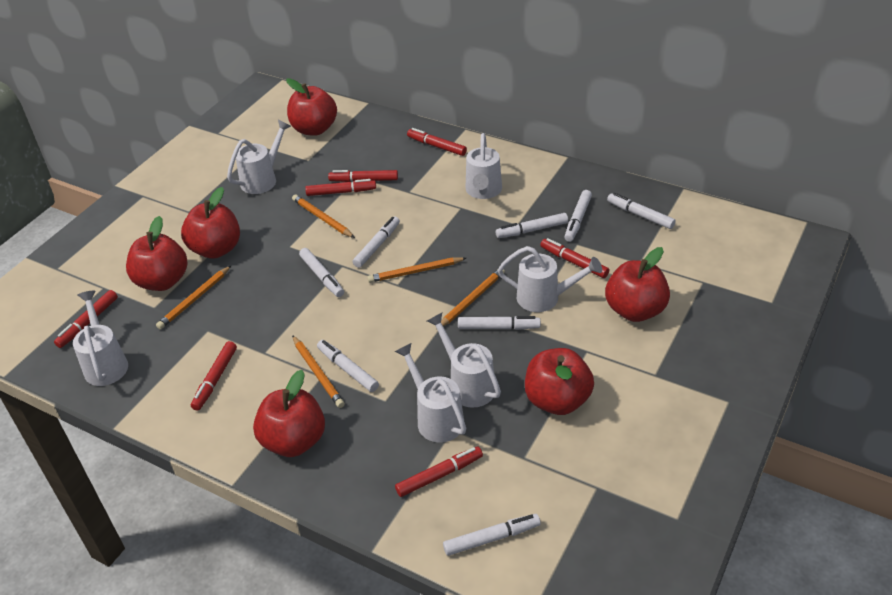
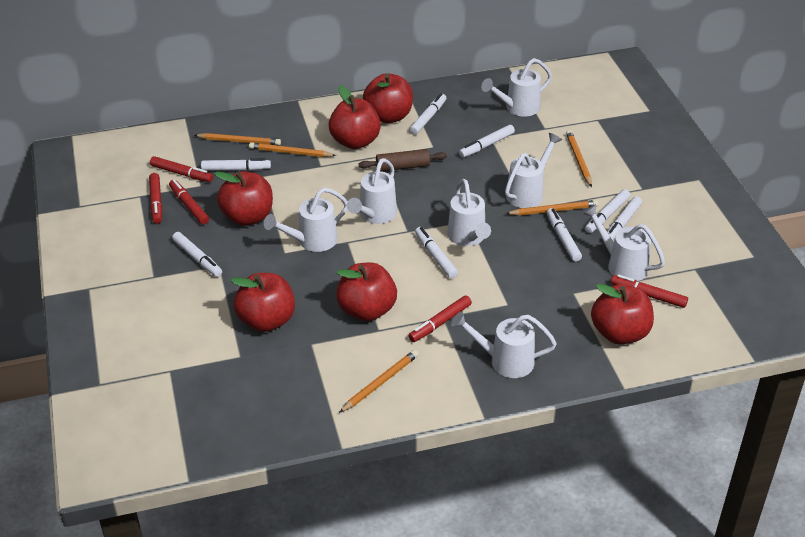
brown rolling pin: 0 -> 1
red marker: 7 -> 5
white watering can: 6 -> 7

